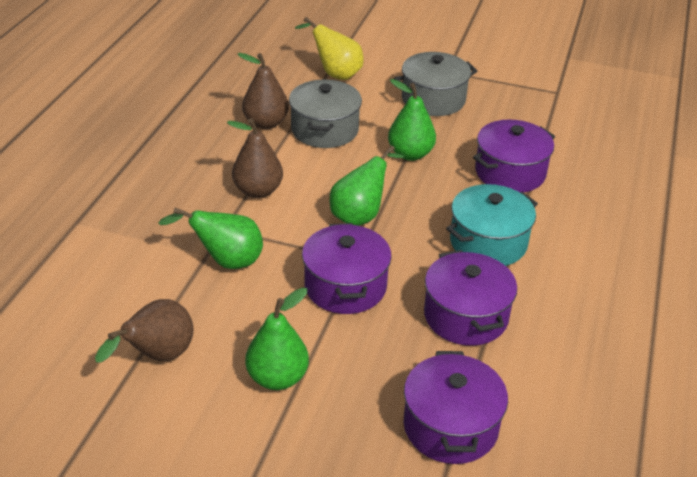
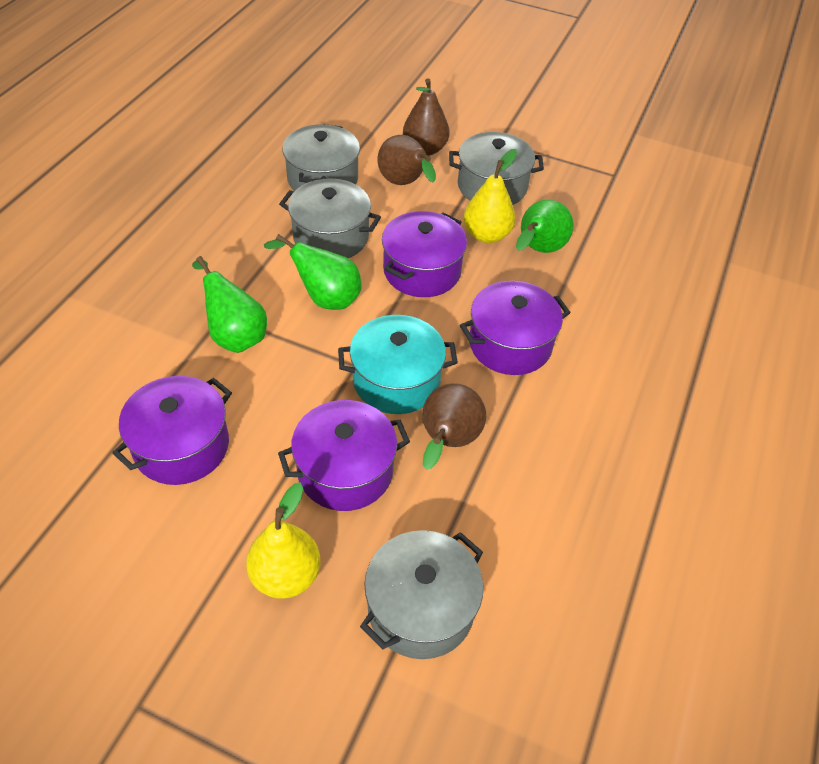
green pear: 4 -> 3
grey pot: 2 -> 4
yellow pear: 1 -> 2

